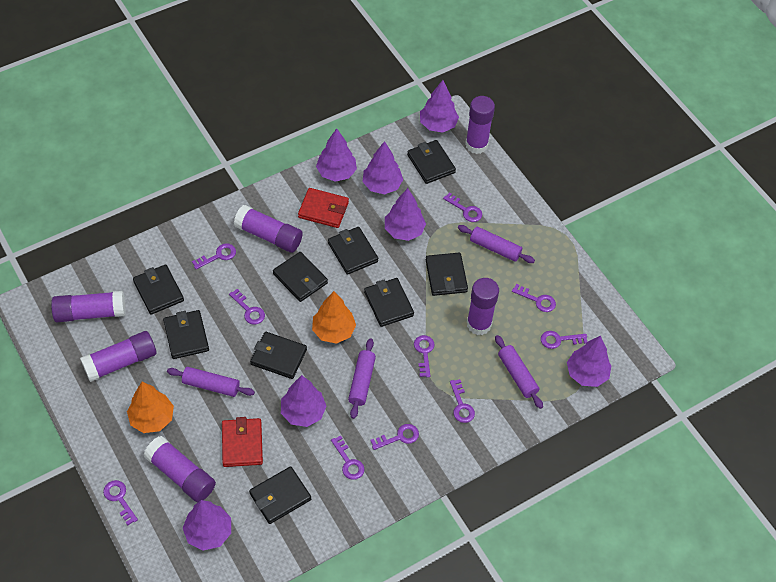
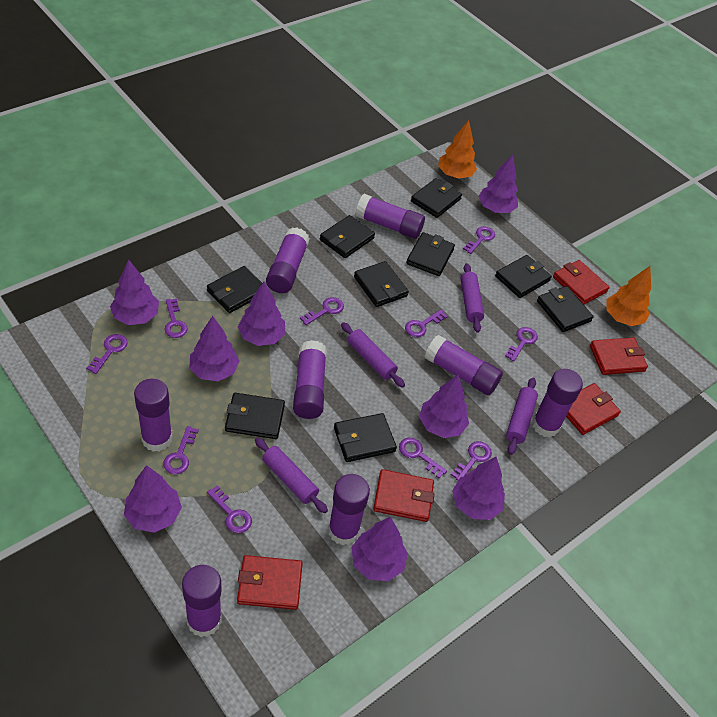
purple glue stick: 6 -> 8
purple tree: 7 -> 8
red wallet: 2 -> 5

